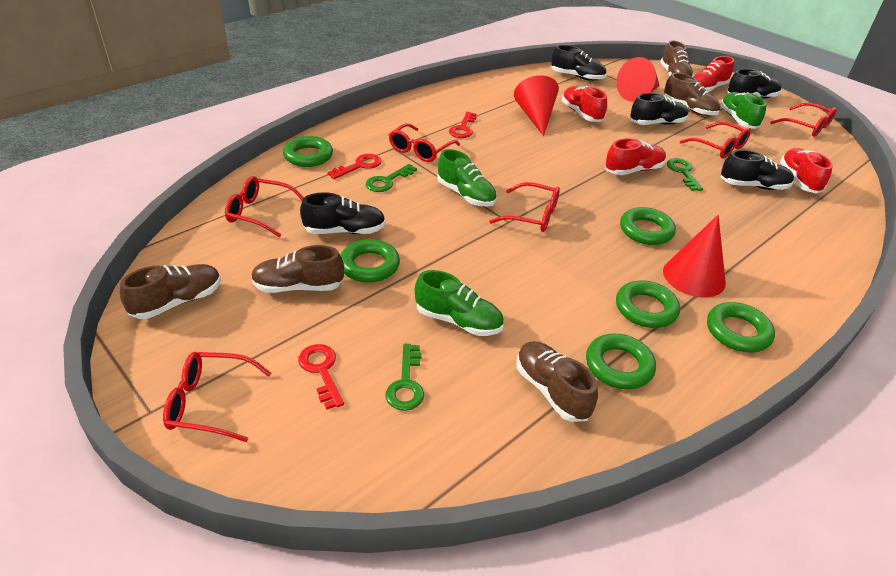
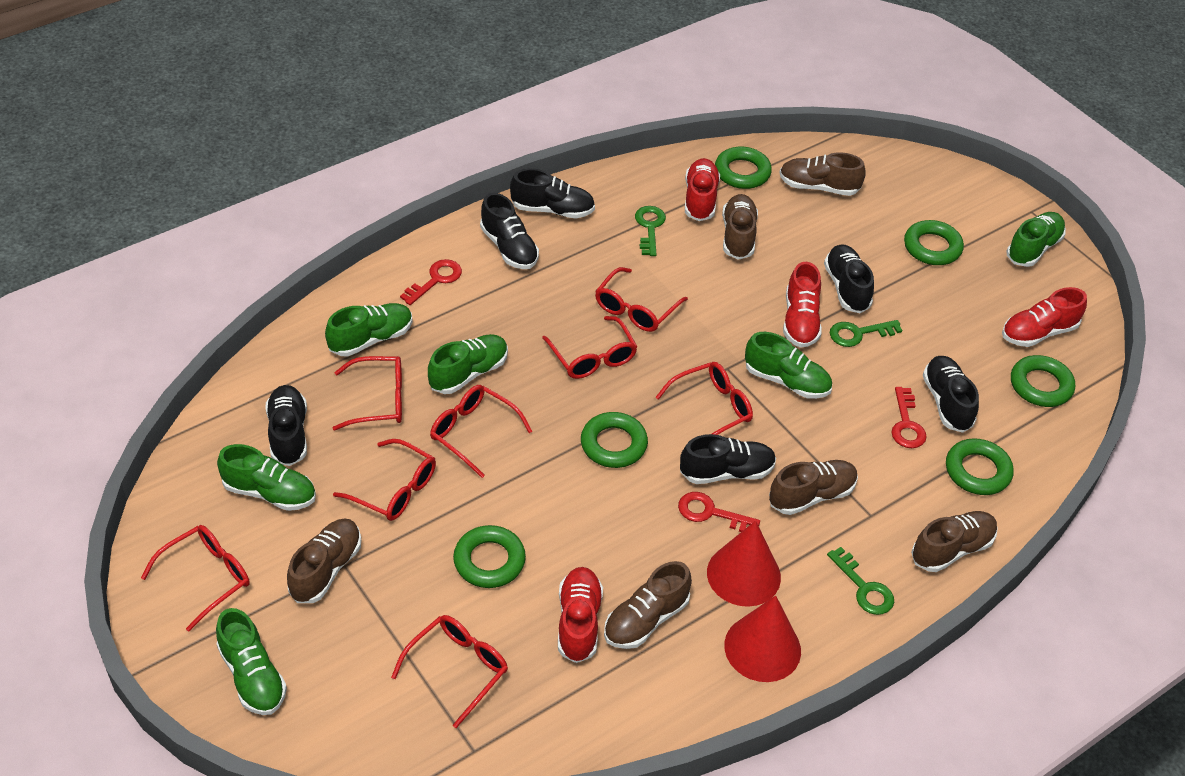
black shoe: 5 -> 6
brown shoe: 5 -> 6
green shoe: 3 -> 6
red cone: 3 -> 2
red glasses: 6 -> 8

